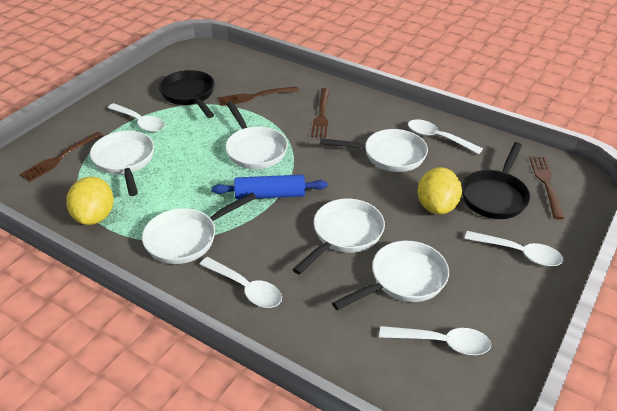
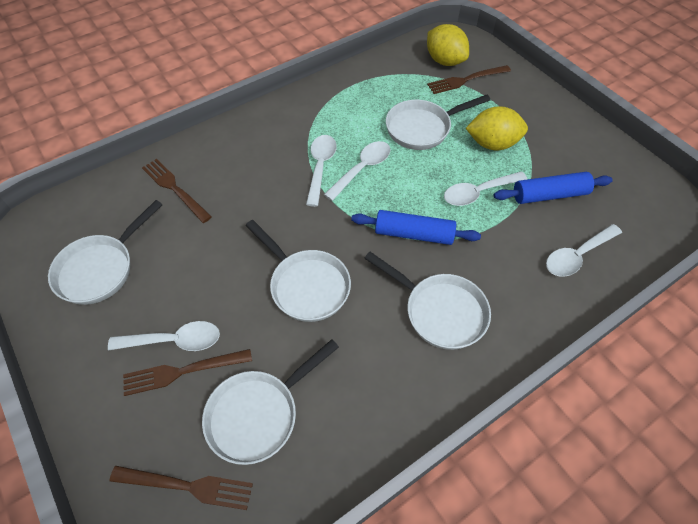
black pan: 2 -> 0
blue rolling pin: 1 -> 2
white pan: 6 -> 5

